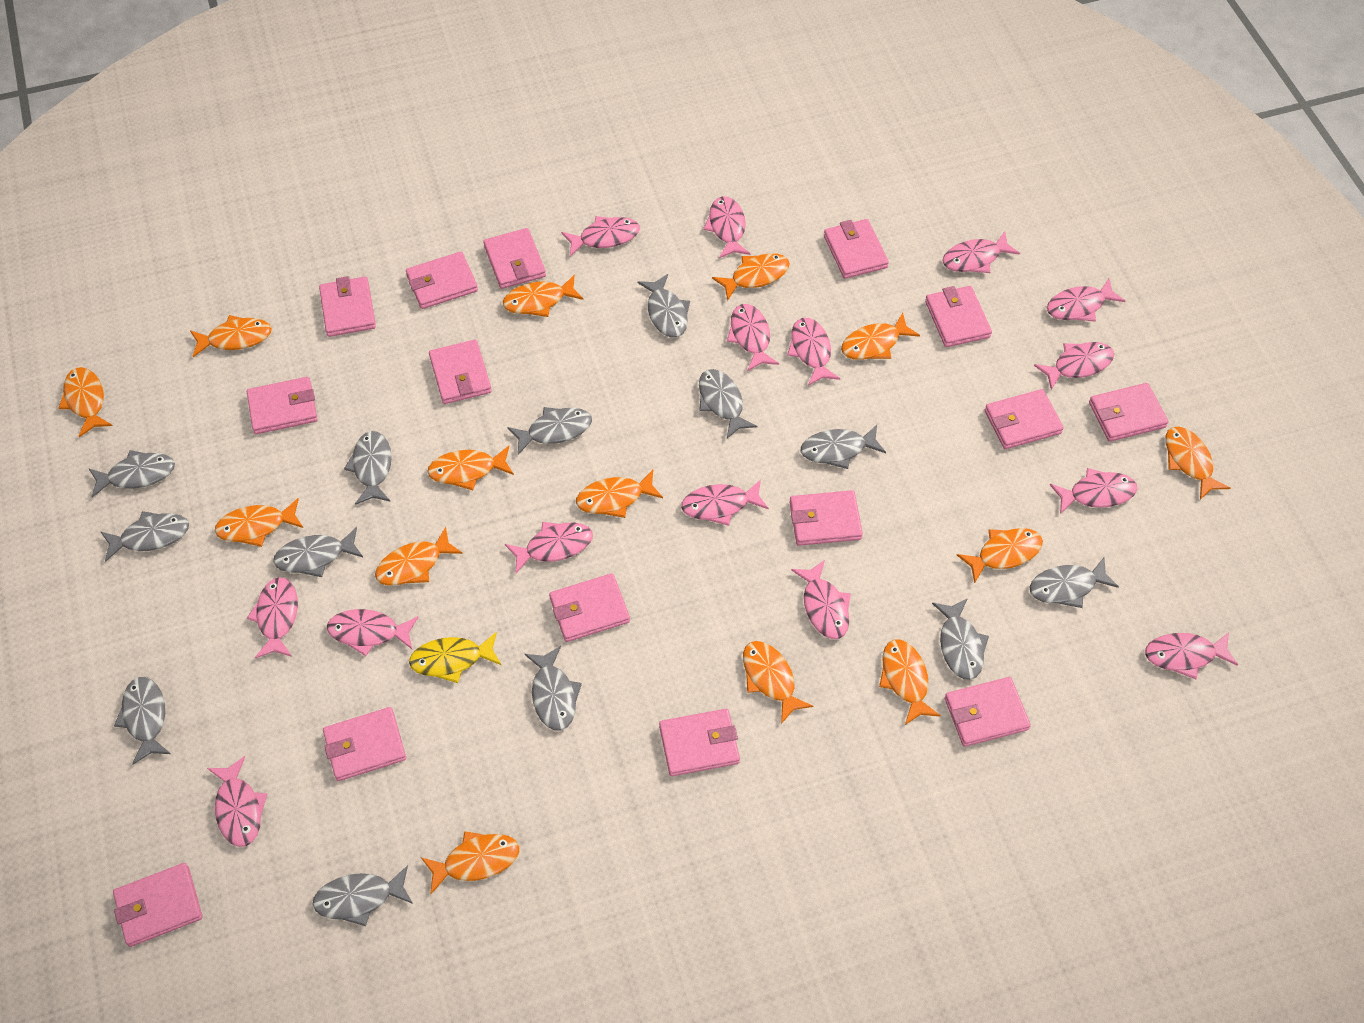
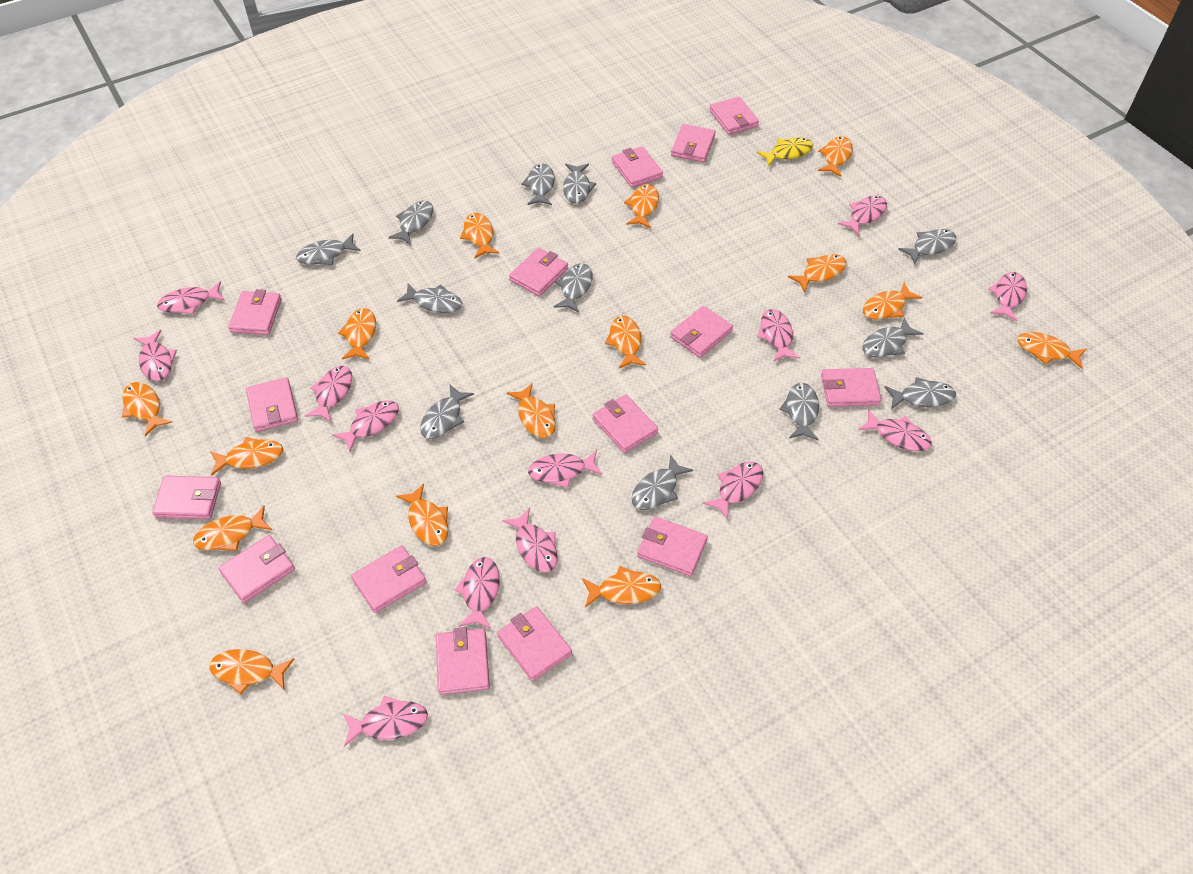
grey fish: 13 -> 12
orange fish: 14 -> 15
pink fish: 15 -> 13

